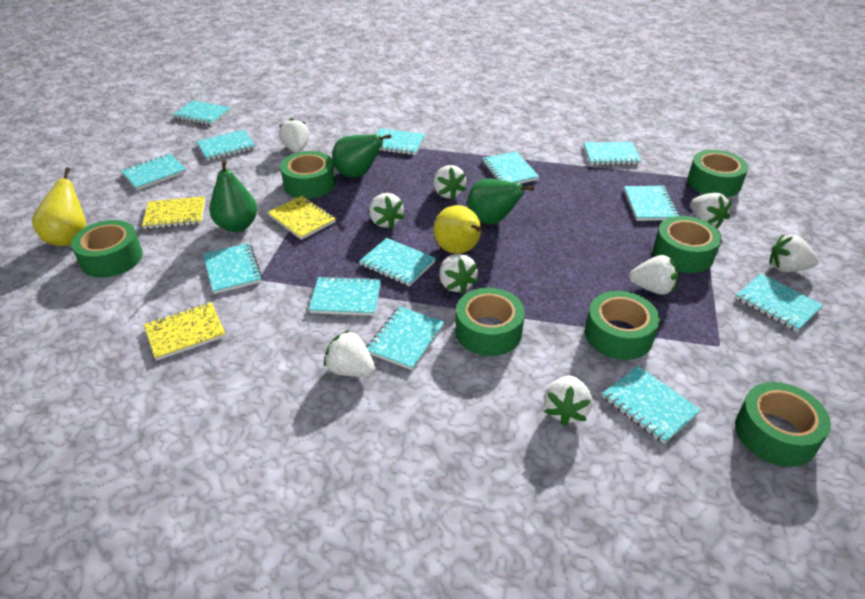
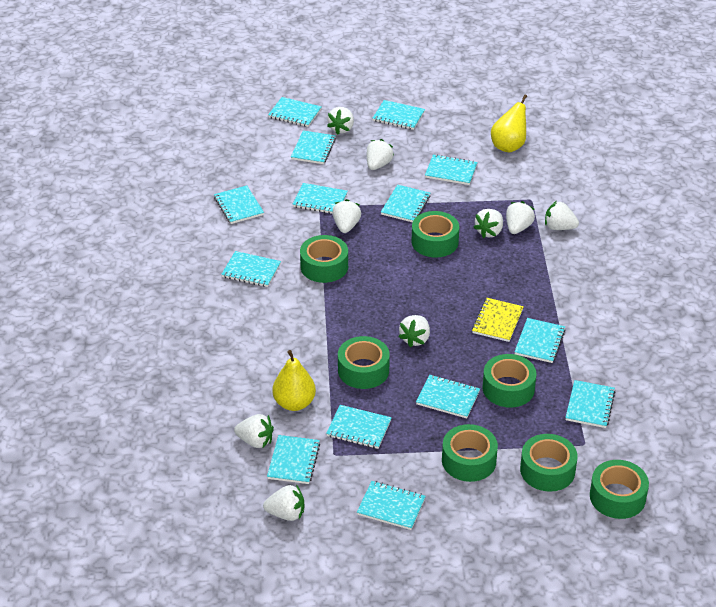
green pear: 3 -> 0
turquoise notebook: 13 -> 14
yellow notebook: 3 -> 1

